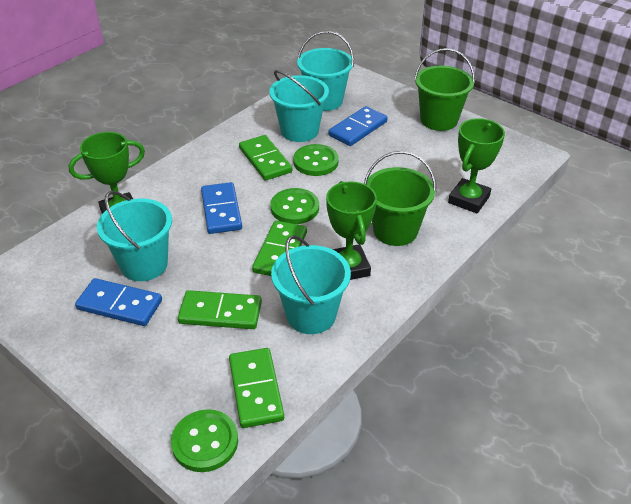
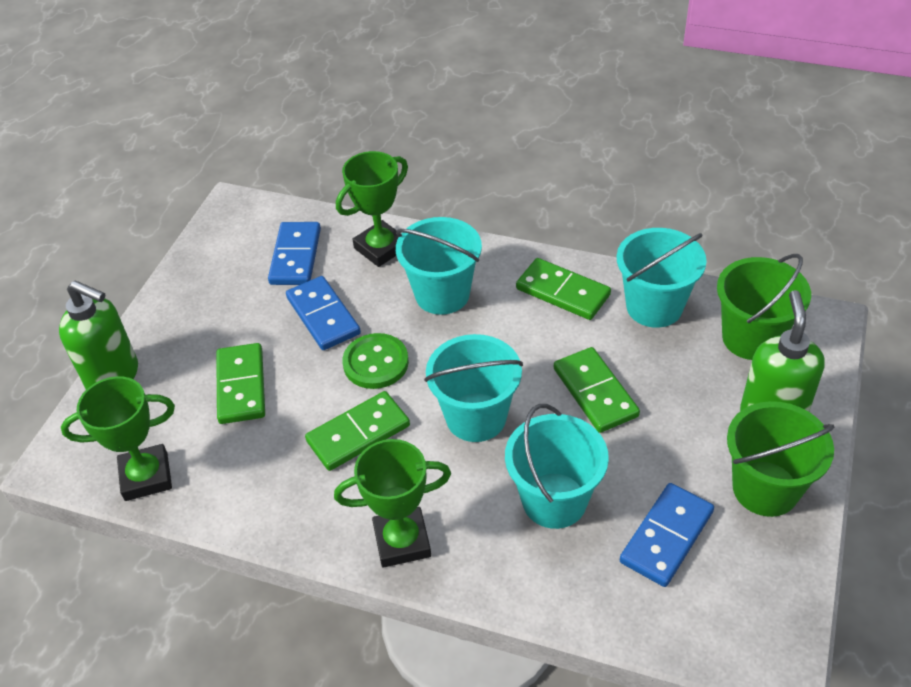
green button: 3 -> 1
green soap dispenser: 0 -> 2

